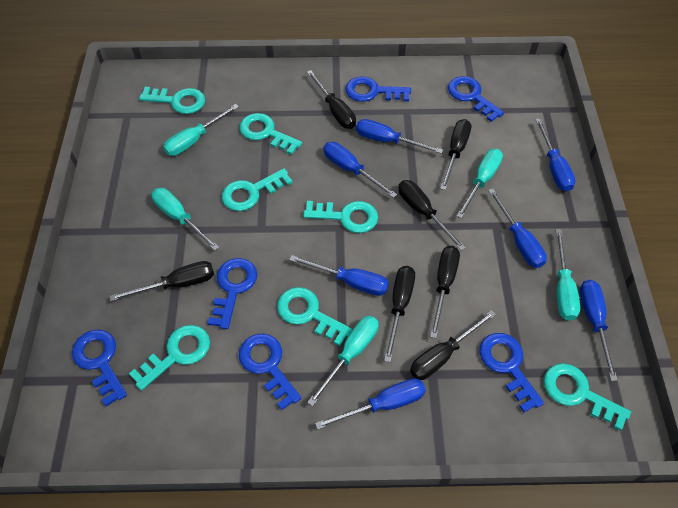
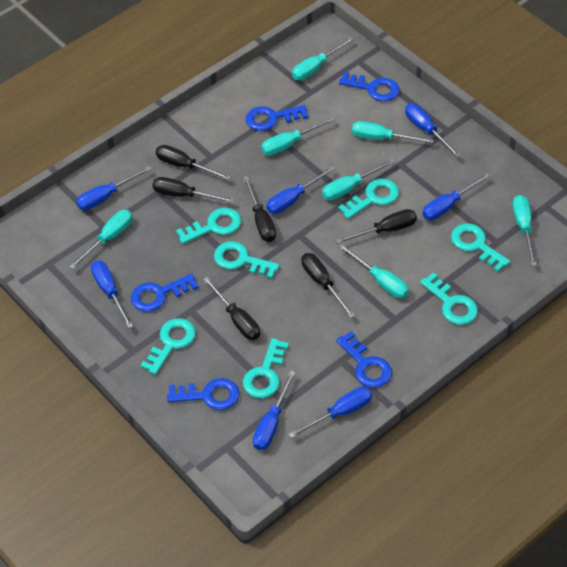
black screwdriver: 7 -> 6
blue key: 6 -> 5
turquoise screwdriver: 5 -> 7

